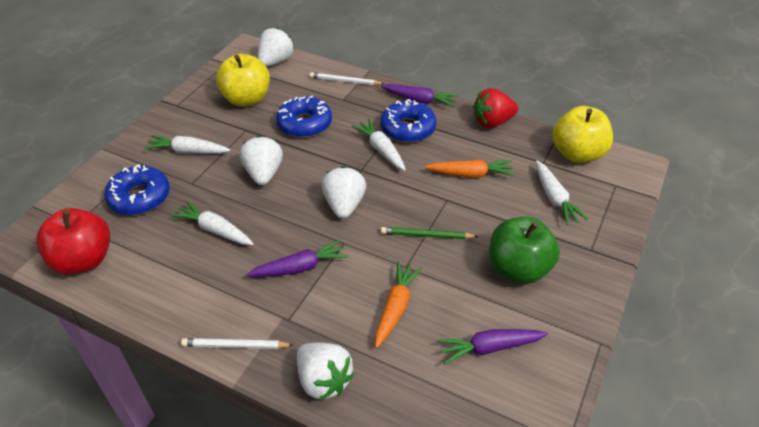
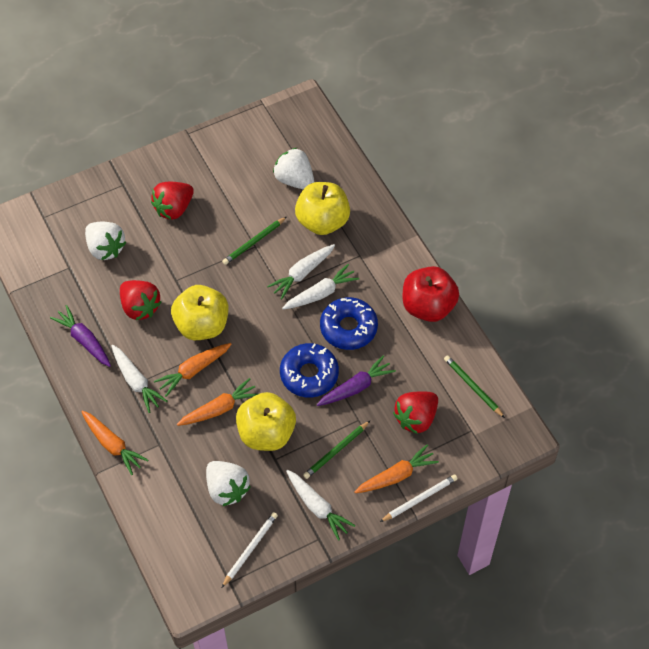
blue donut: 3 -> 2
green apple: 1 -> 0
green pencil: 1 -> 3
orange carrot: 2 -> 4
purple carrot: 3 -> 2
red strawberry: 1 -> 3
white strawberry: 4 -> 3
yellow apple: 2 -> 3

